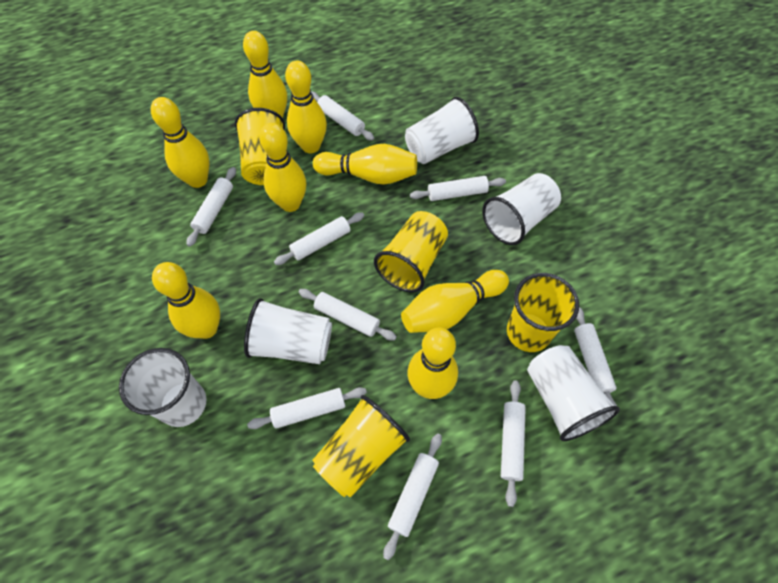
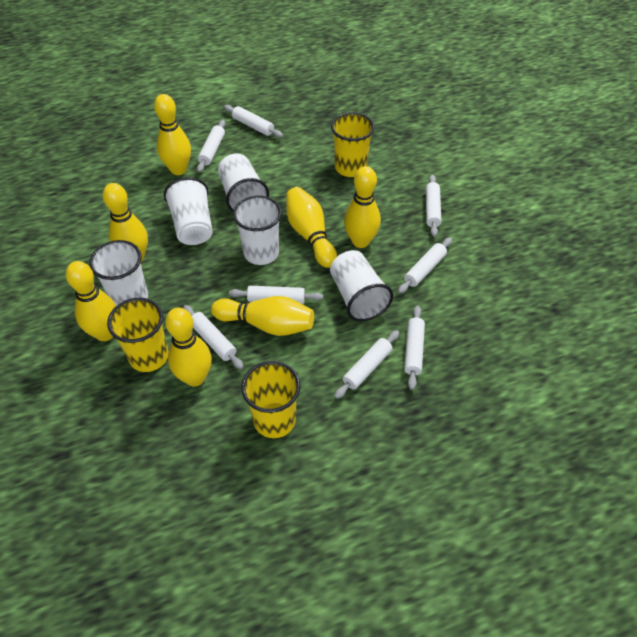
white rolling pin: 9 -> 8
yellow bowling pin: 8 -> 7
yellow cup: 4 -> 3

